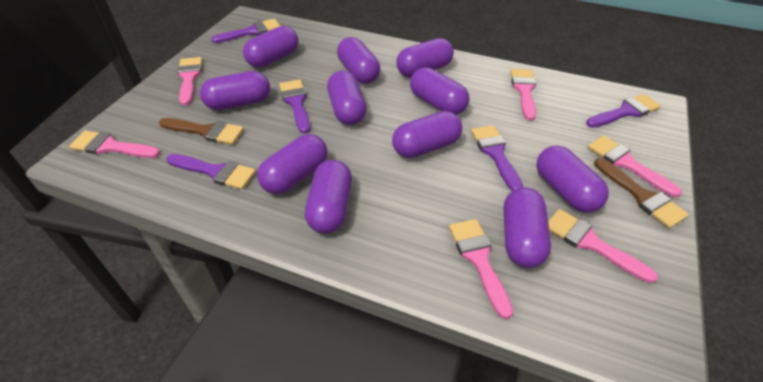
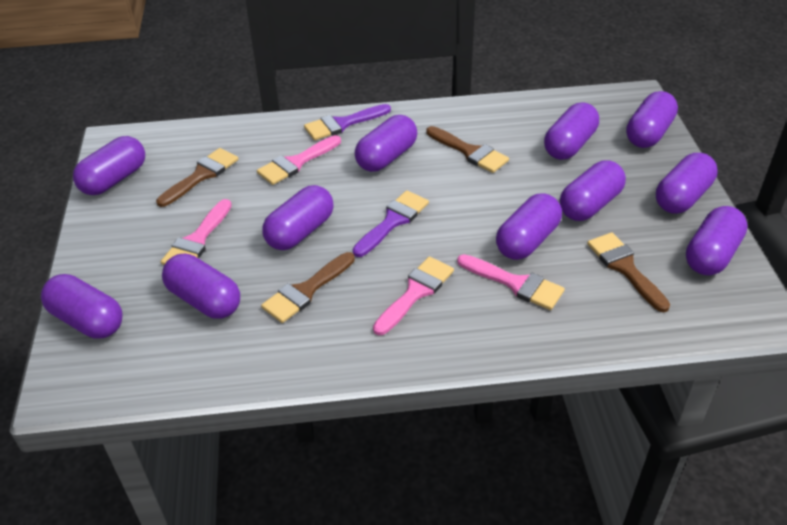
brown brush: 2 -> 4
pink brush: 6 -> 4
purple brush: 5 -> 2

